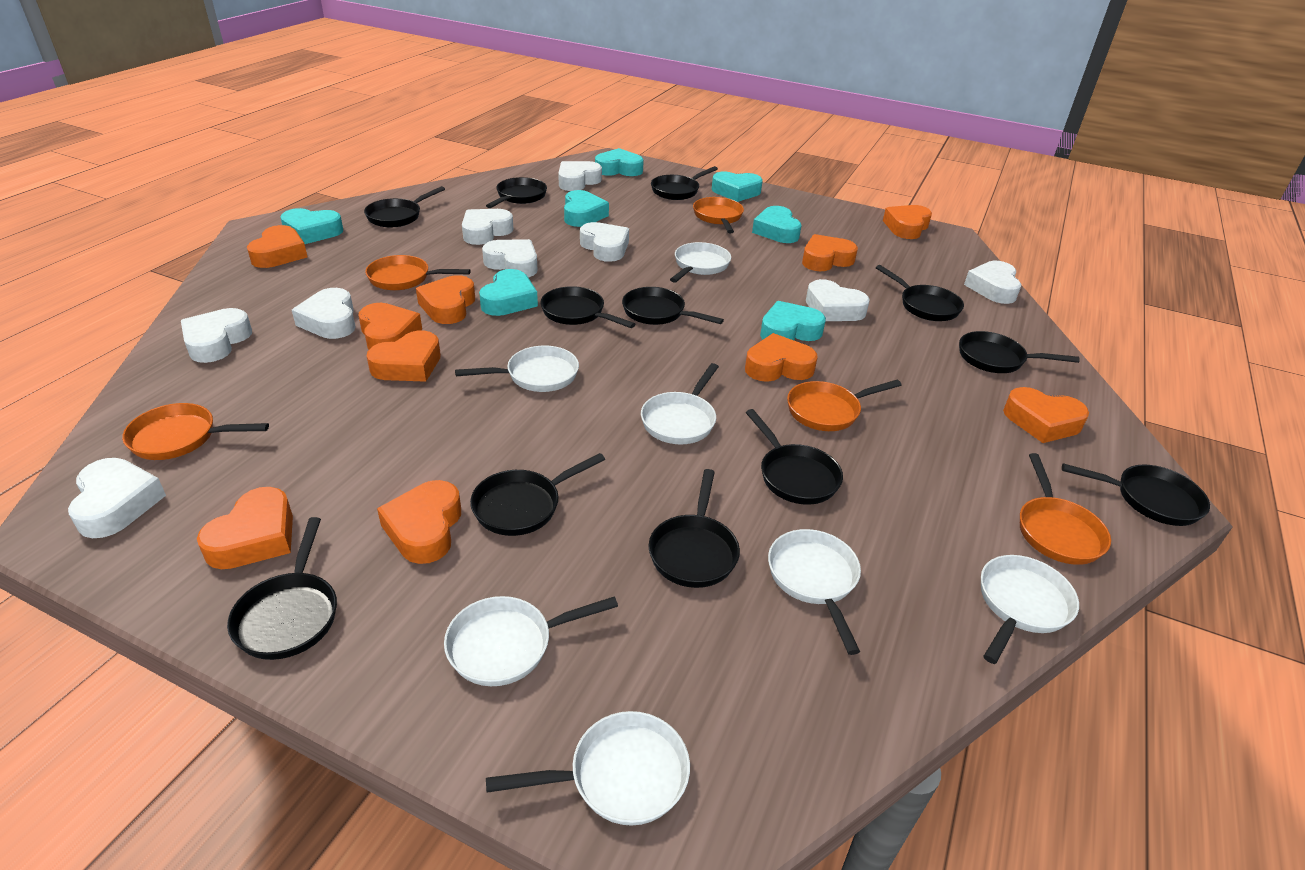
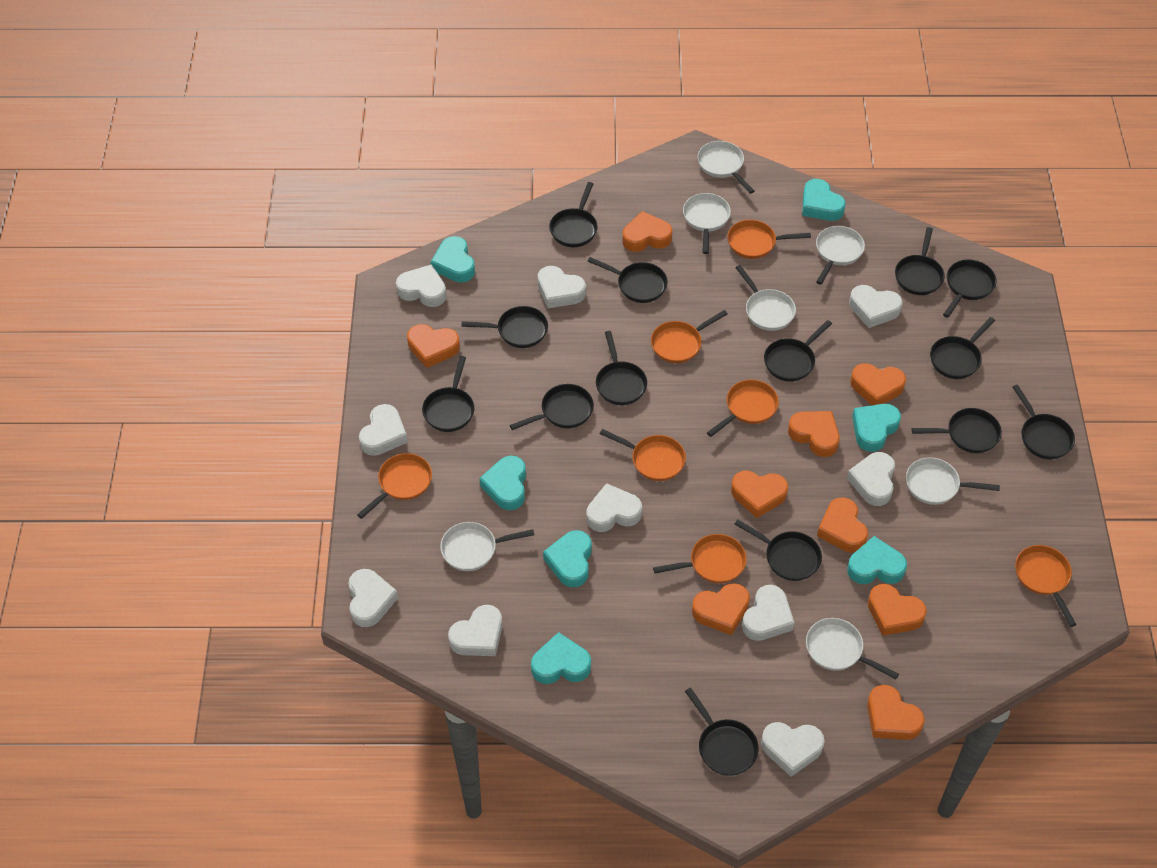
black pan: 12 -> 14
orange heart: 10 -> 9
orange pan: 5 -> 7
white heart: 9 -> 10

